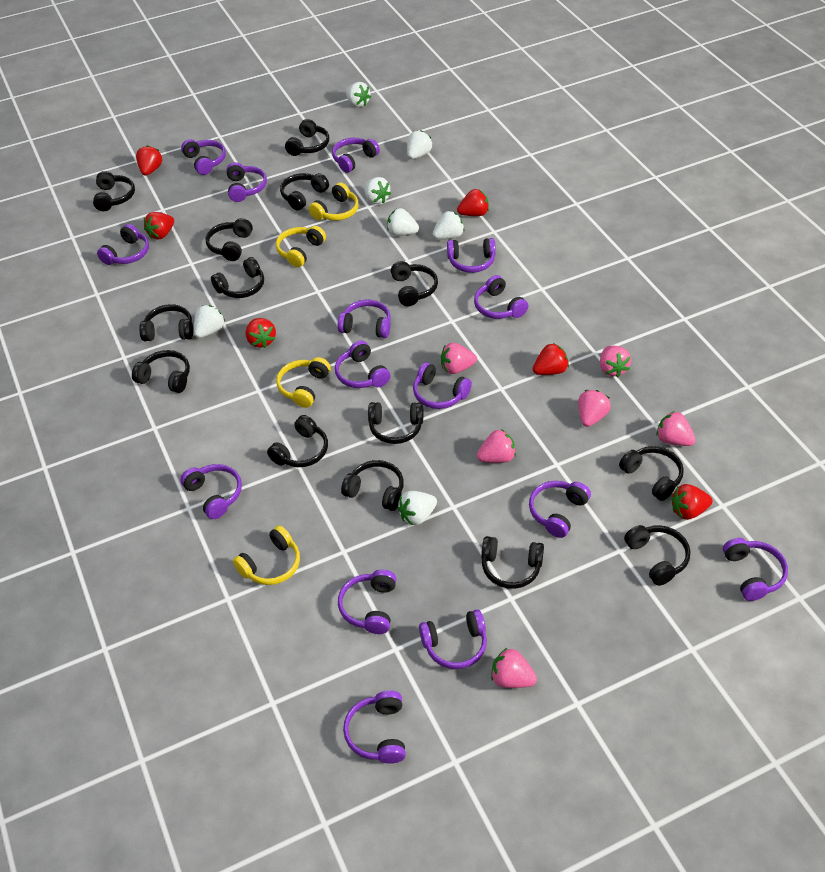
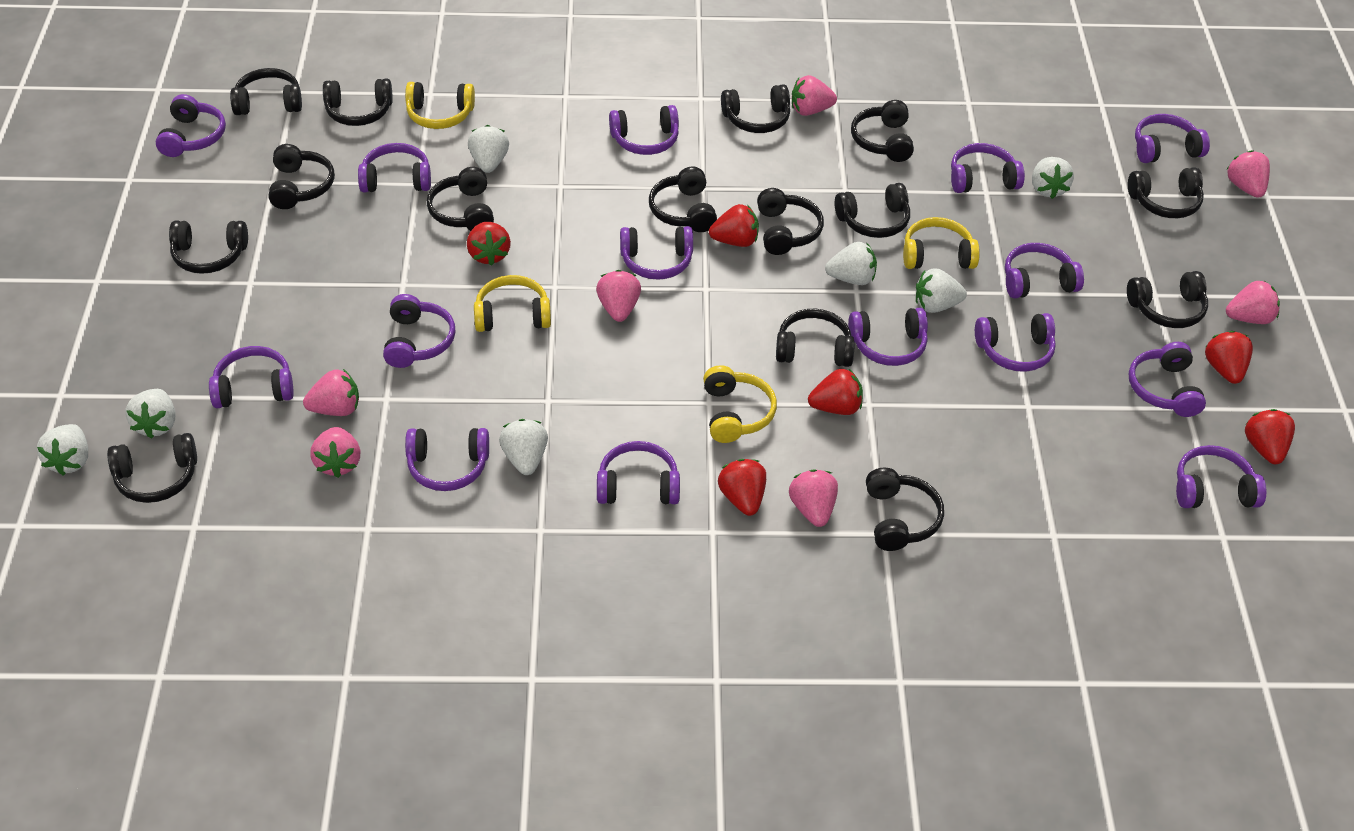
black headphones: 14 -> 15
pink strawberry: 6 -> 7

